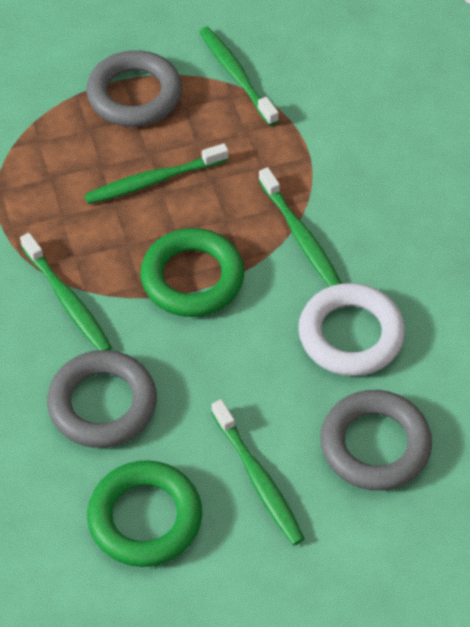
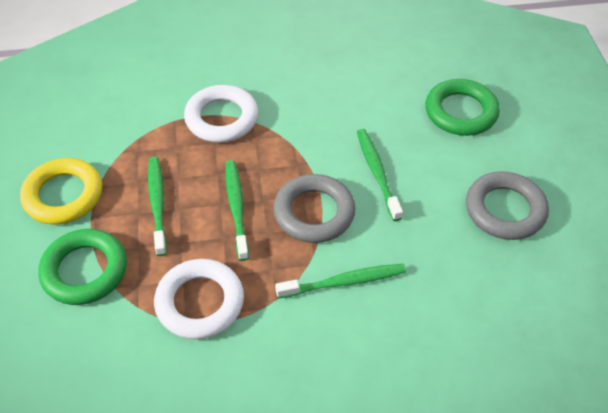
green toothbrush: 5 -> 4
grey ring: 3 -> 2
white ring: 1 -> 2
yellow ring: 0 -> 1

